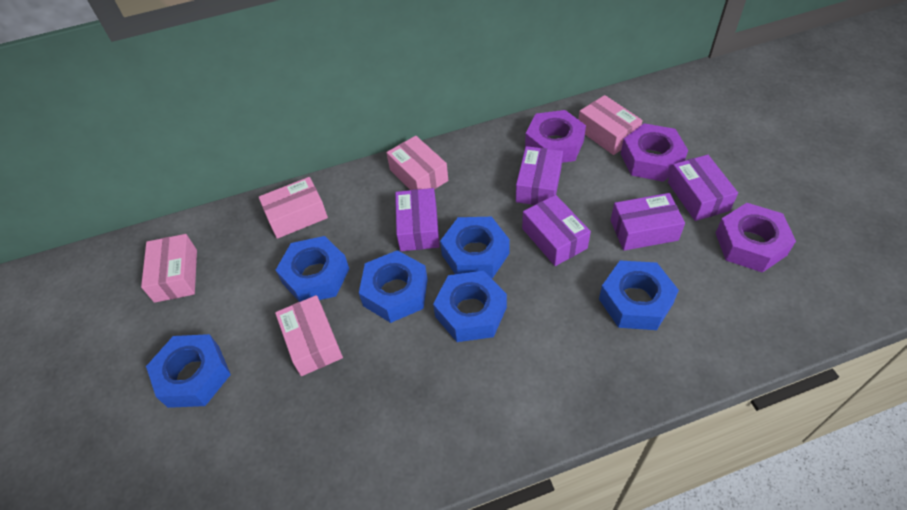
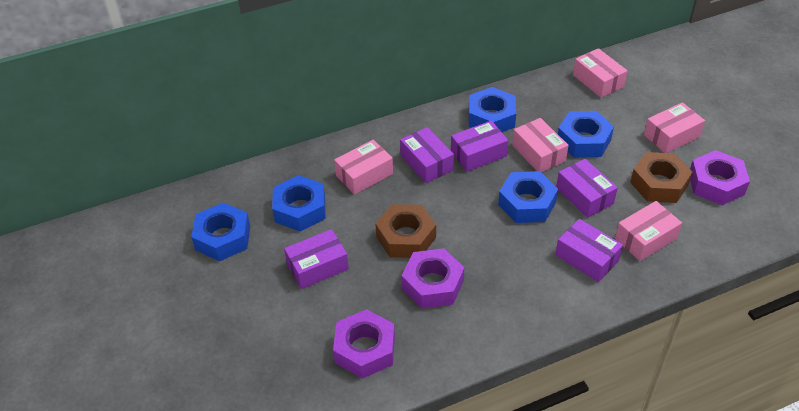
blue nut: 6 -> 5
brown nut: 0 -> 2

